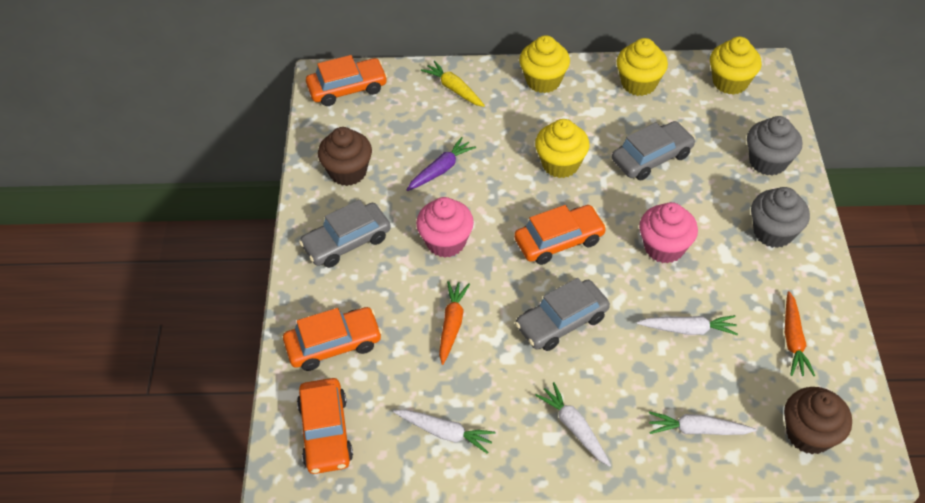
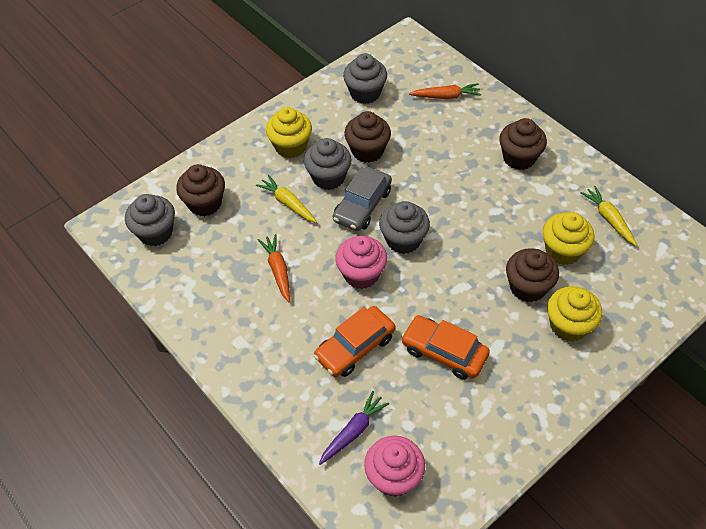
brown cupcake: 2 -> 4
grey car: 3 -> 1
grey cupcake: 2 -> 4
orange car: 4 -> 2
white carrot: 4 -> 0
yellow carrot: 1 -> 2
yellow cupcake: 4 -> 3

